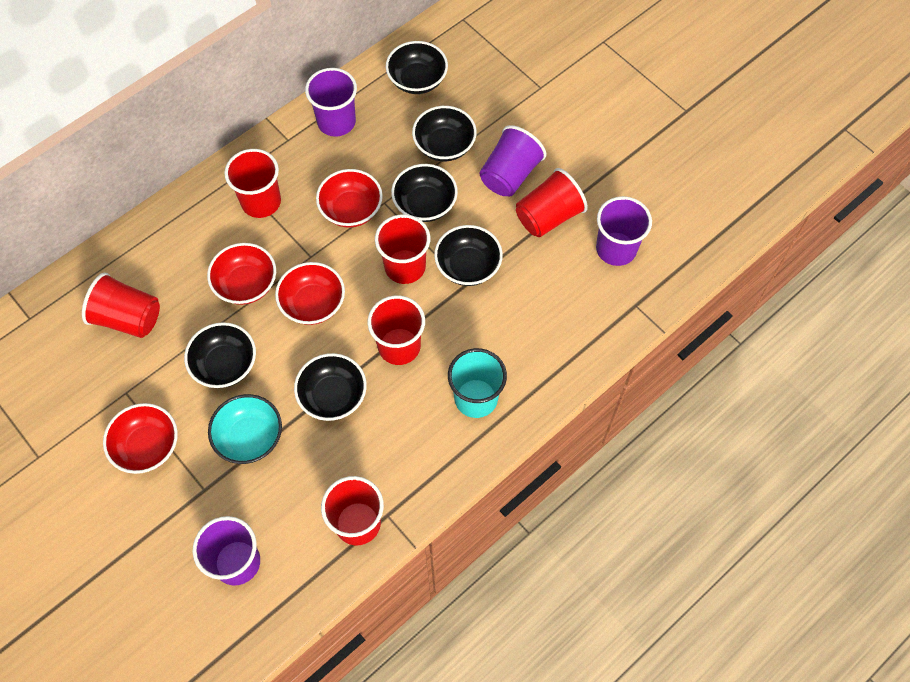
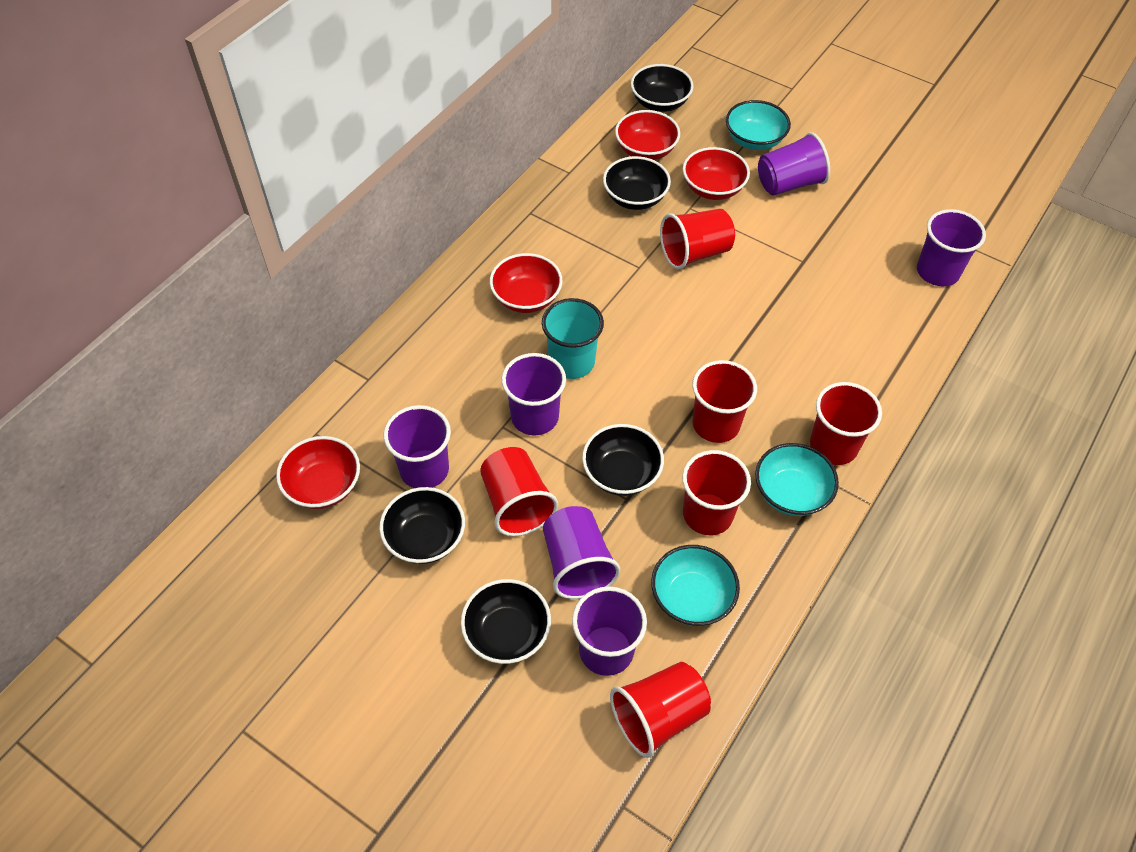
black bowl: 6 -> 5
purple cup: 4 -> 6
turquoise bowl: 1 -> 3

